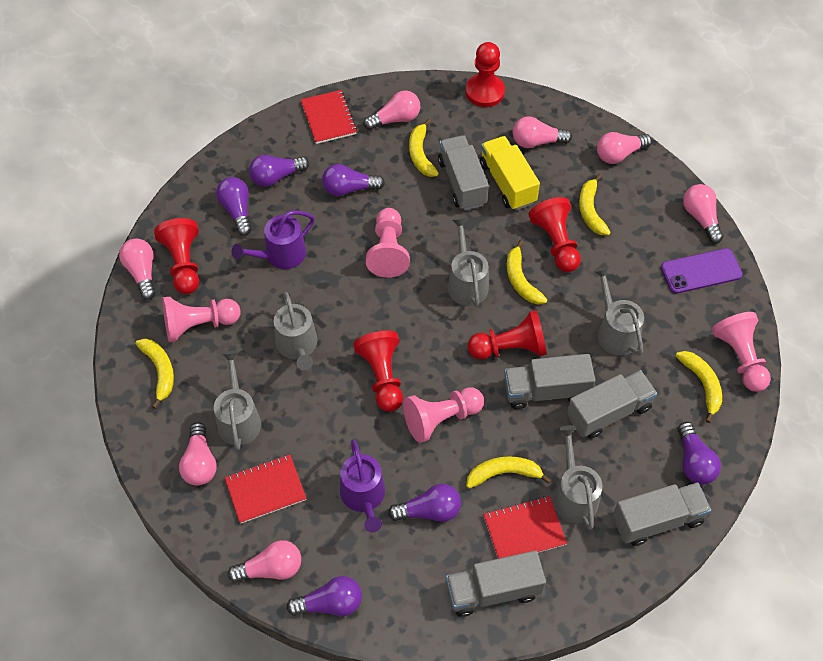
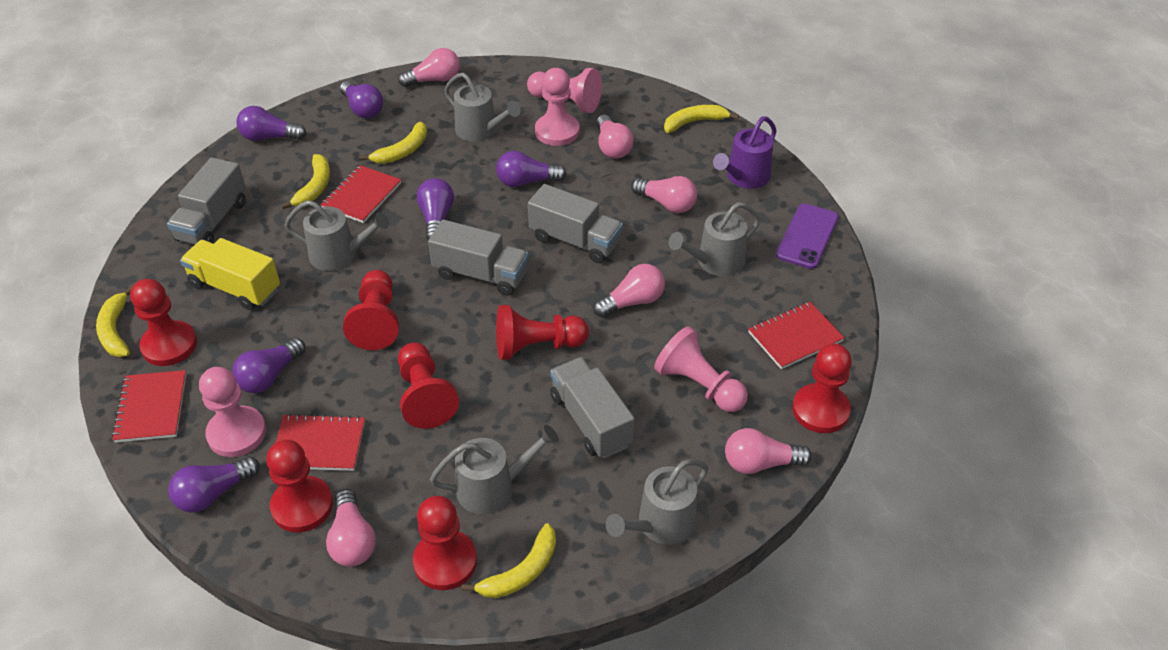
grey truck: 5 -> 4
pink light bulb: 7 -> 6
purple watering can: 2 -> 1
red notebook: 3 -> 4
red pawn: 5 -> 7
yellow banana: 6 -> 5

